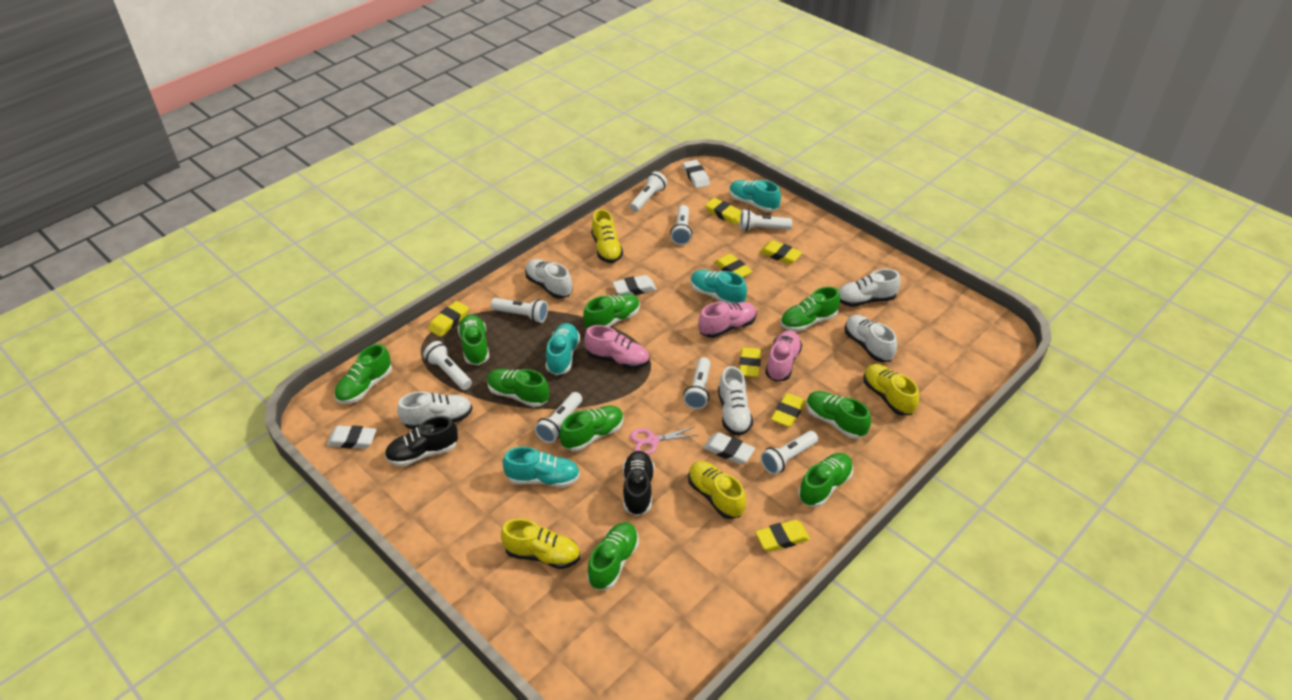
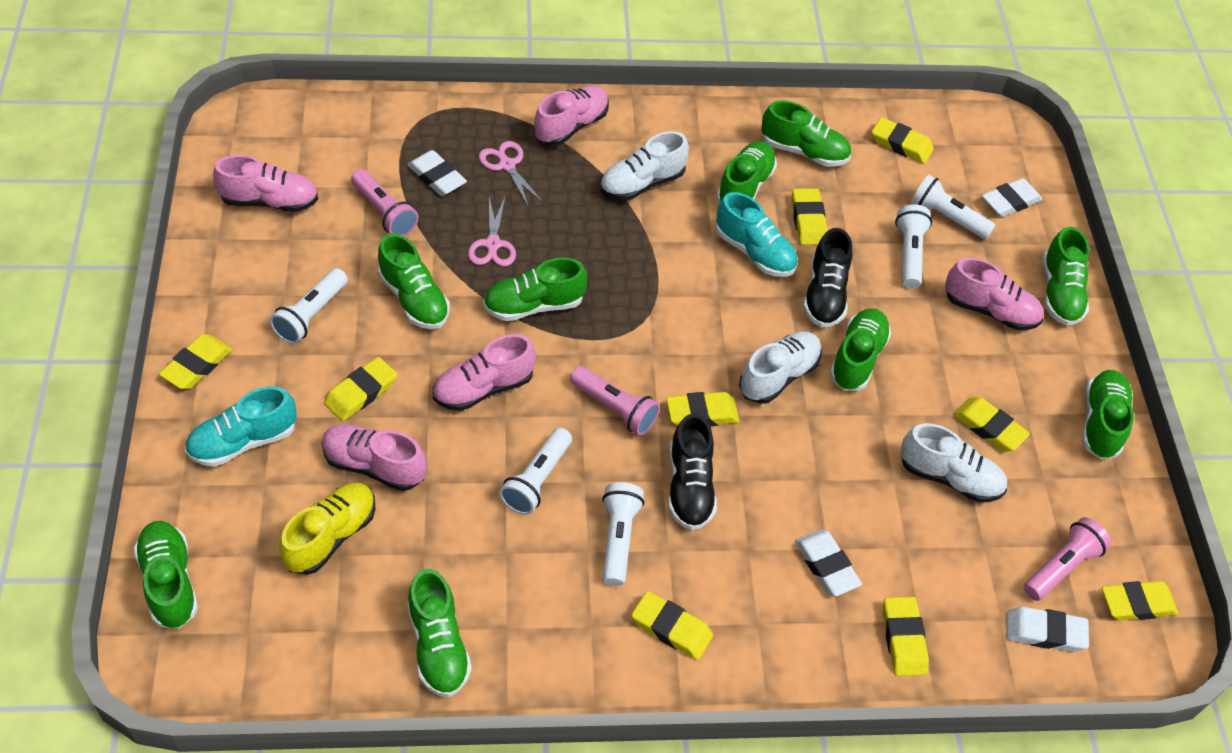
pink flashlight: 0 -> 3
pink scissors: 1 -> 2
pink shoe: 3 -> 5
turquoise shoe: 4 -> 2
white flashlight: 8 -> 5
white shoe: 5 -> 3
yellow eraser: 7 -> 9
yellow shoe: 4 -> 1

